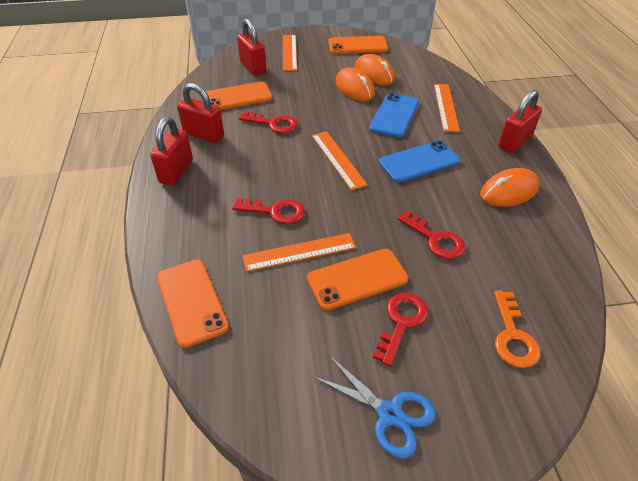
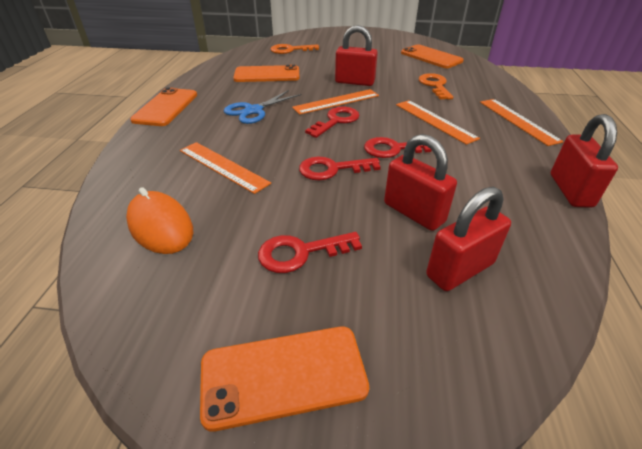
blue phone: 2 -> 0
orange key: 1 -> 2
orange mouse: 3 -> 1

